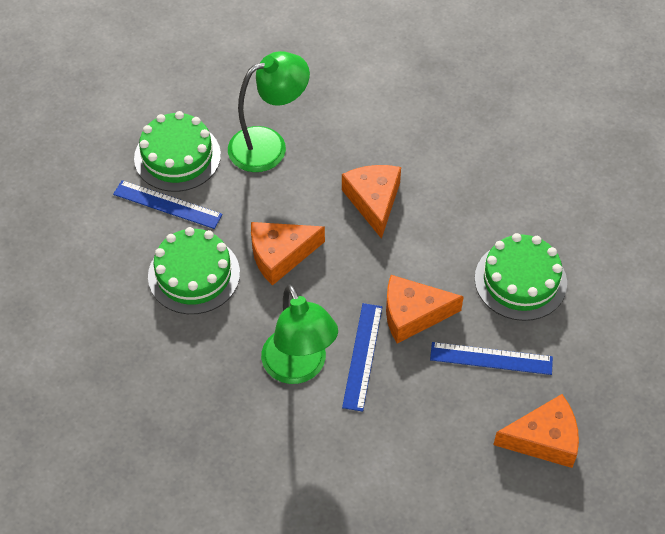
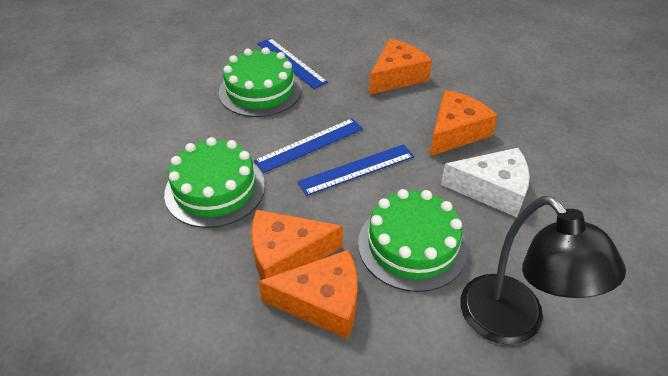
black lamp: 0 -> 1
green lamp: 2 -> 0
white cheese: 0 -> 1

